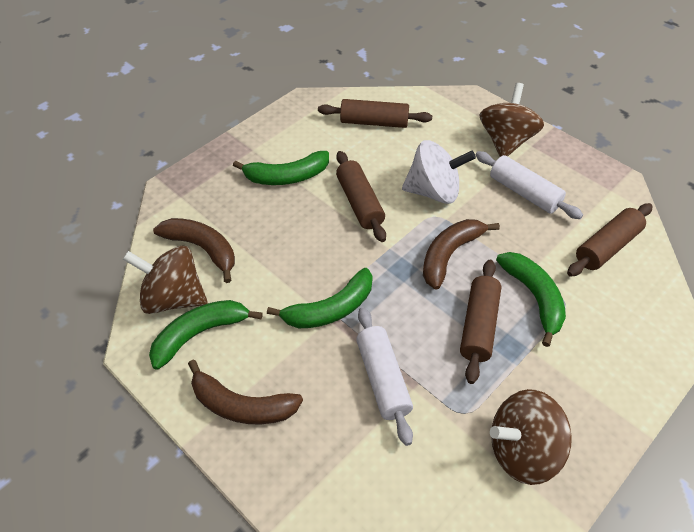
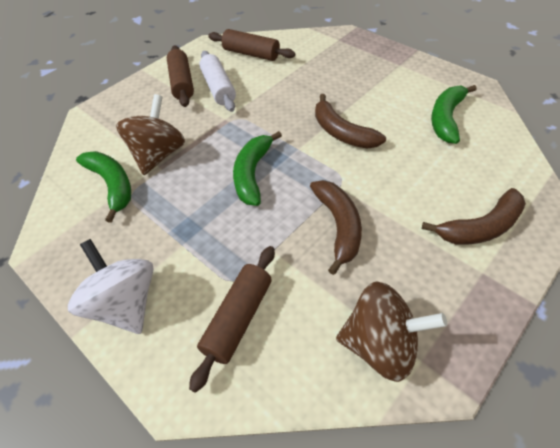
brown rolling pin: 4 -> 3
brown spinning top: 3 -> 2
green banana: 4 -> 3
white rolling pin: 2 -> 1

